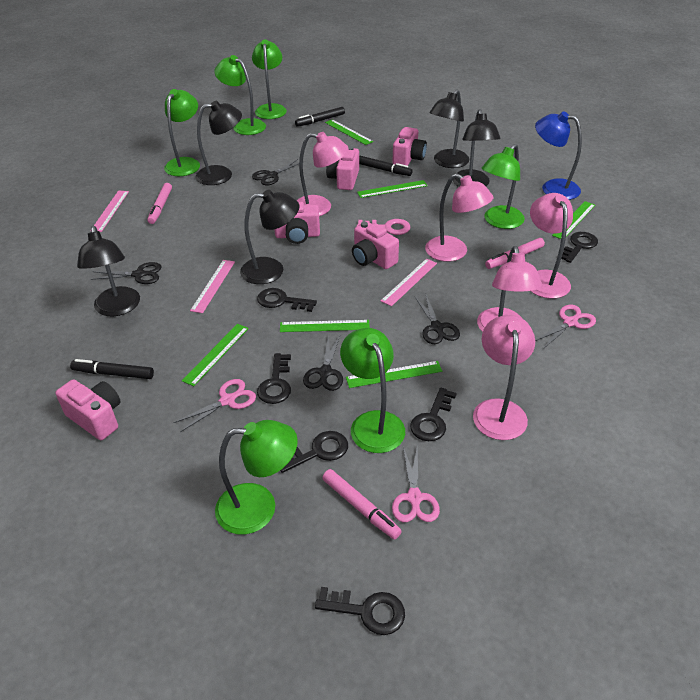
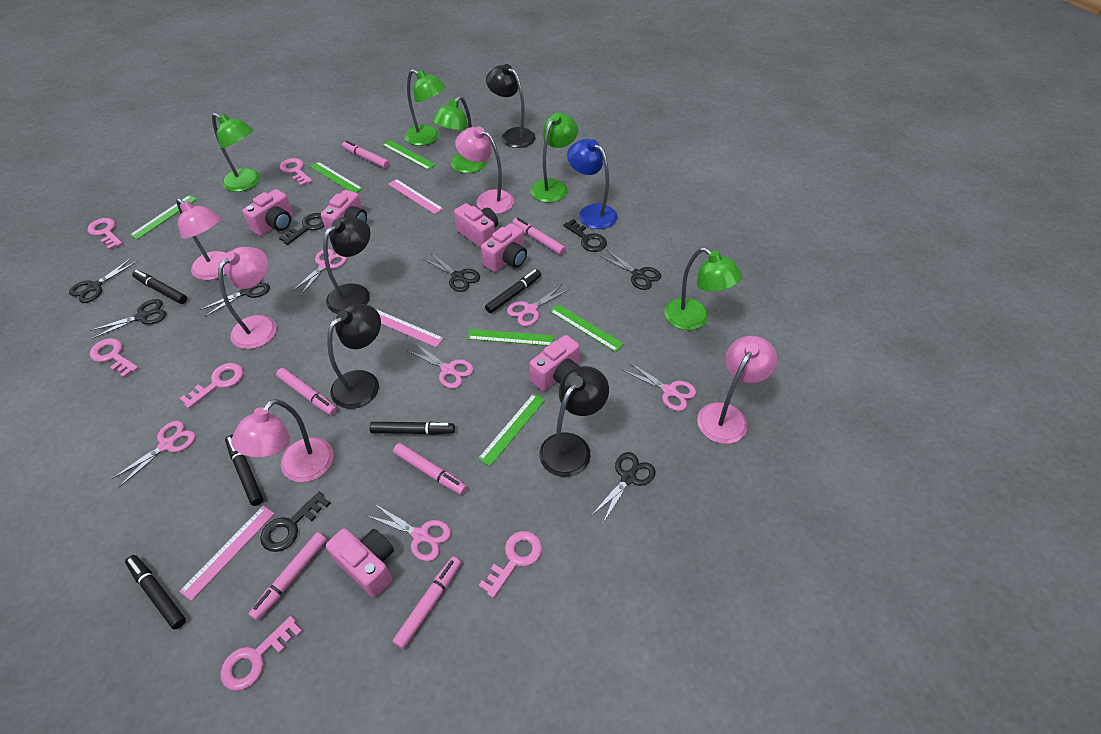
black key: 6 -> 3
black lamp: 5 -> 4
black marker: 3 -> 5
black scissors: 4 -> 6
green lamp: 6 -> 5
pink camera: 5 -> 6
pink key: 1 -> 6
pink marker: 3 -> 6
pink scissors: 3 -> 6

